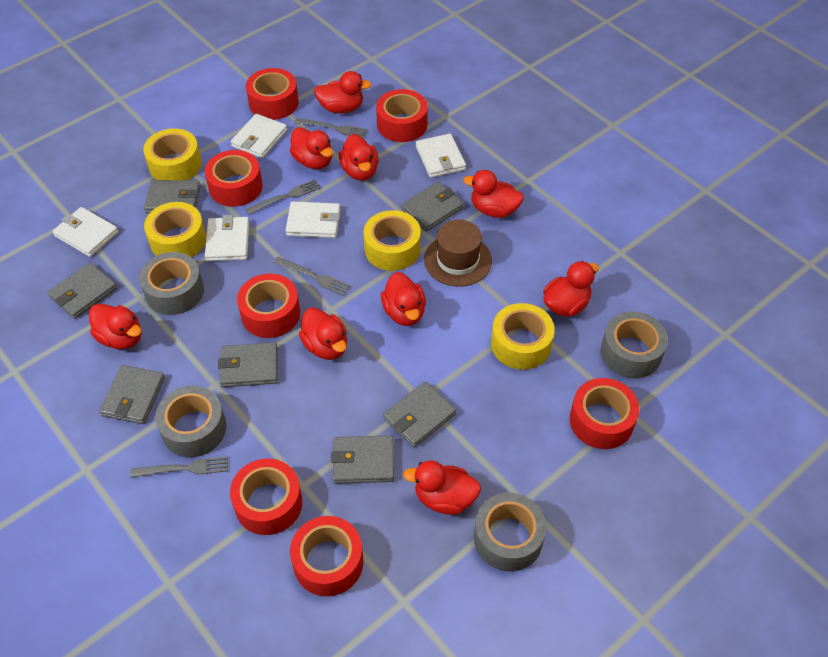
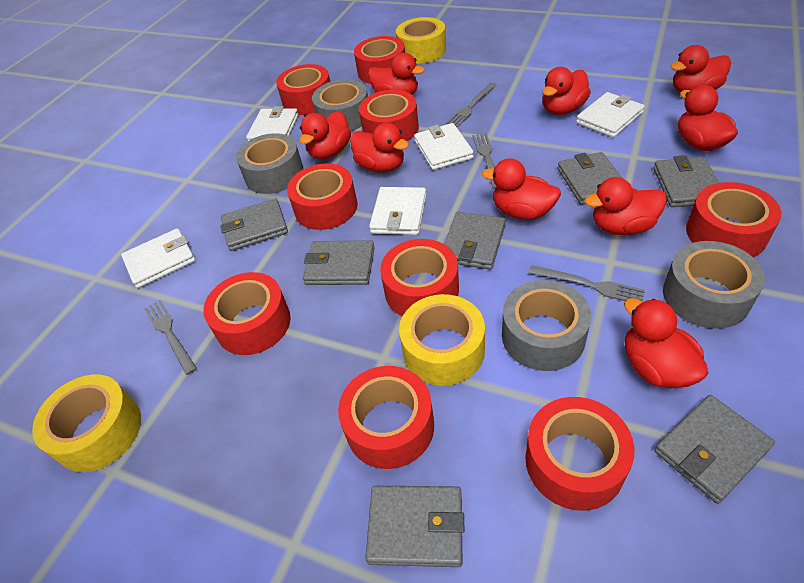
brown hat: 1 -> 0
red tape: 7 -> 9
yellow tape: 4 -> 3

